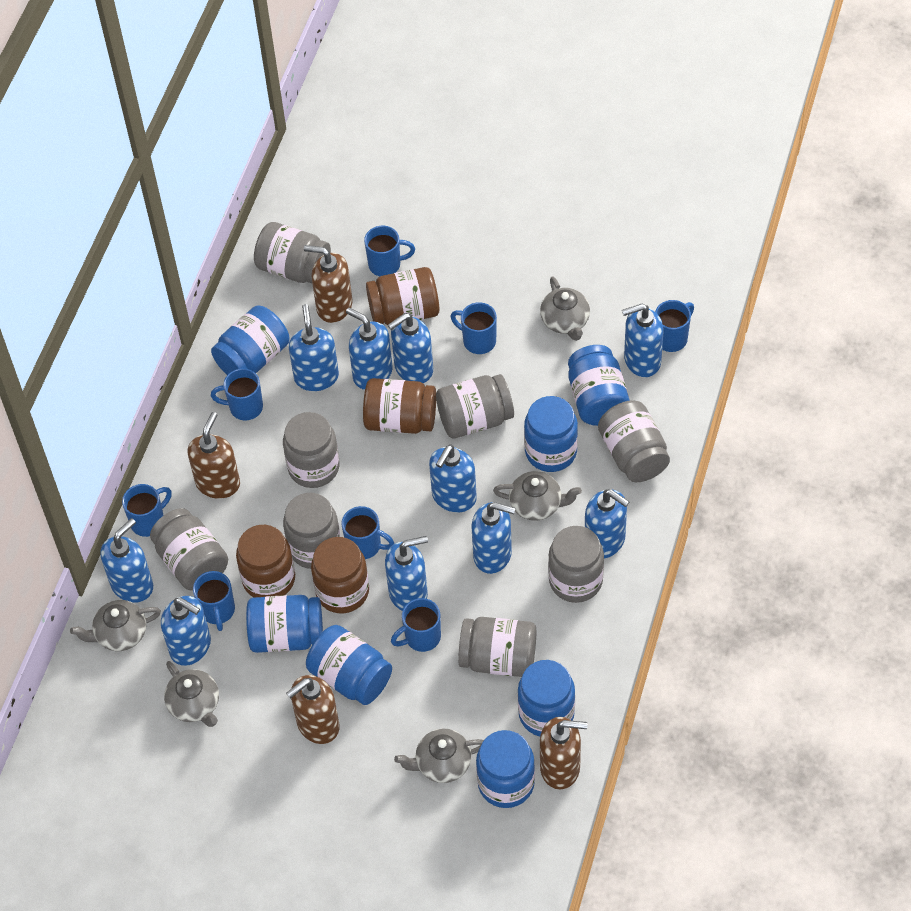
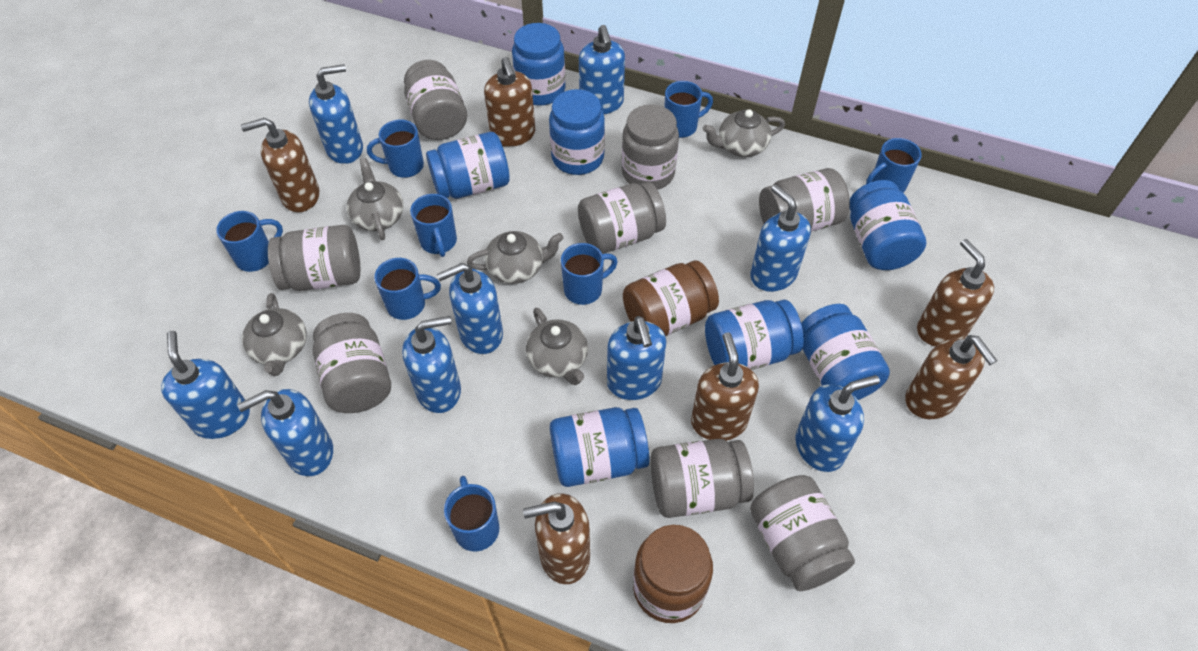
blue soap dispenser: 10 -> 9
brown jar: 4 -> 2
brown soap dispenser: 4 -> 6

